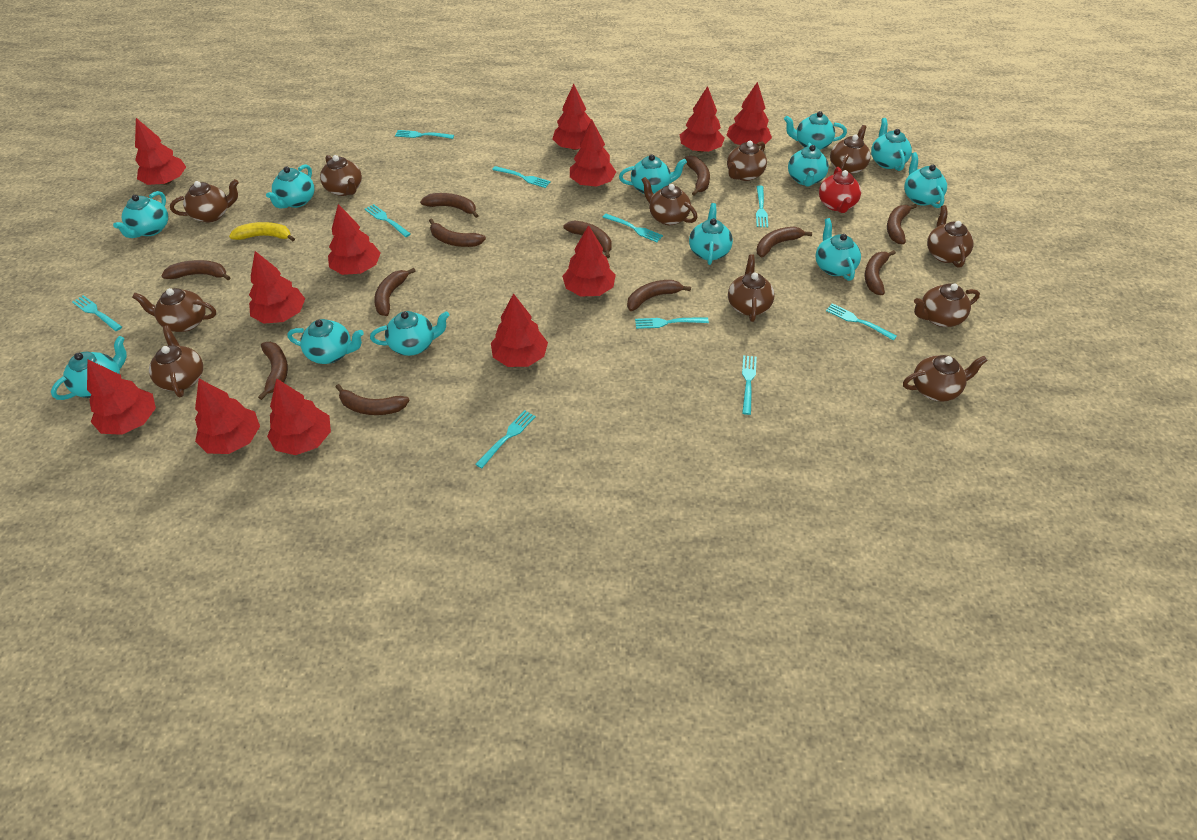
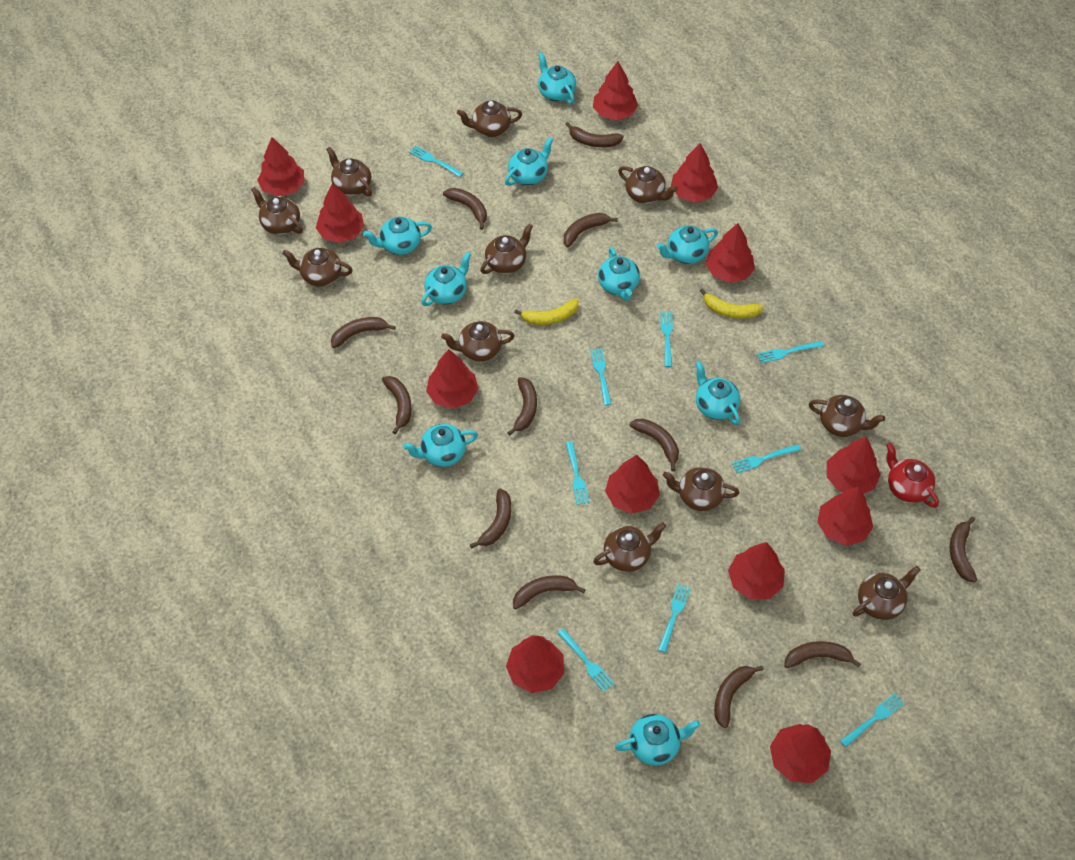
turquoise fork: 10 -> 9
turquoise teapot: 12 -> 9
yellow banana: 1 -> 2

